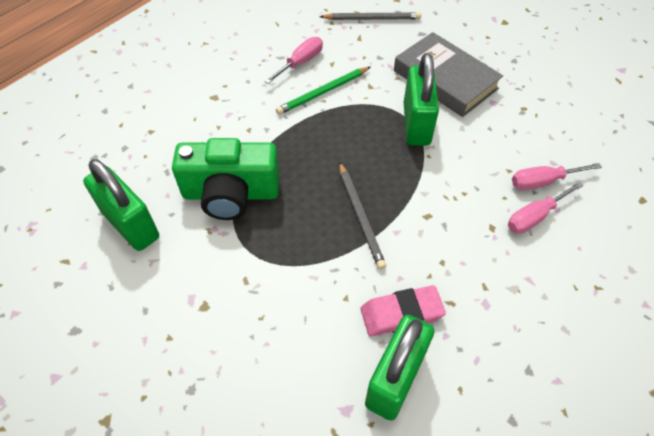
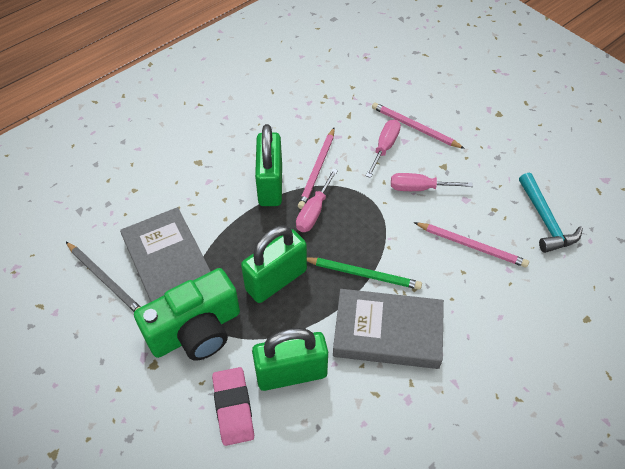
grey book: 1 -> 2
grey pencil: 2 -> 1
pink pencil: 0 -> 3
turquoise hammer: 0 -> 1

